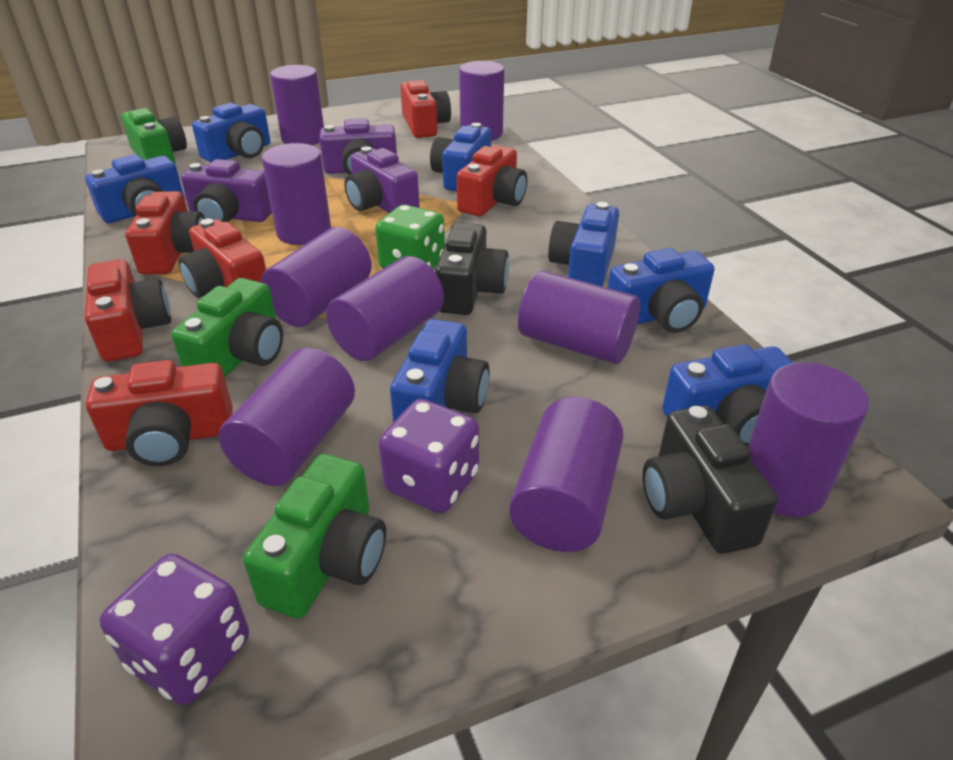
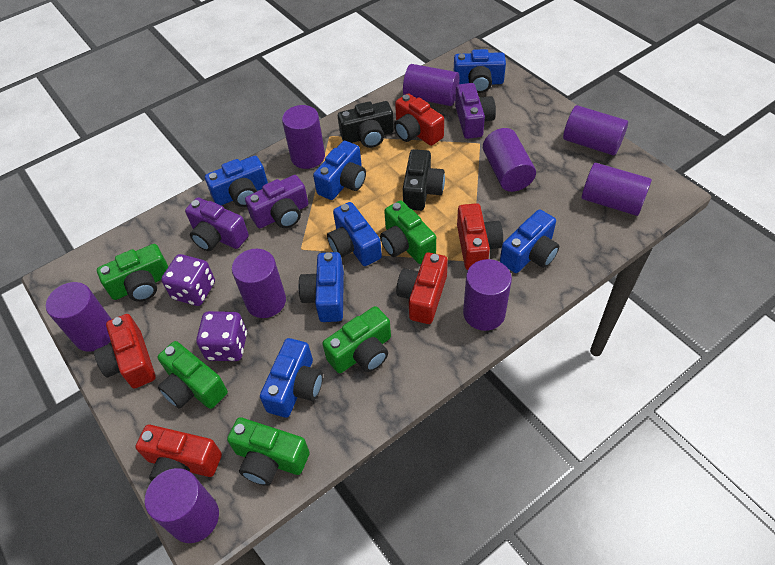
green camera: 3 -> 5
green dice: 1 -> 0
red camera: 6 -> 5

